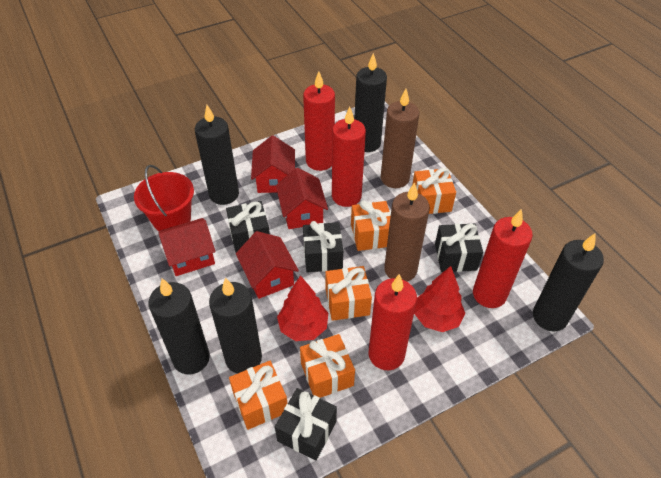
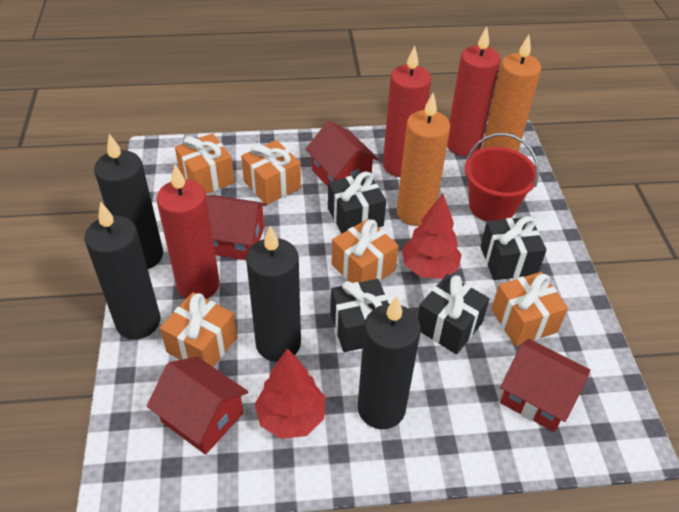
black candle: 5 -> 4
brown candle: 2 -> 0
orange candle: 0 -> 2
red candle: 4 -> 3

